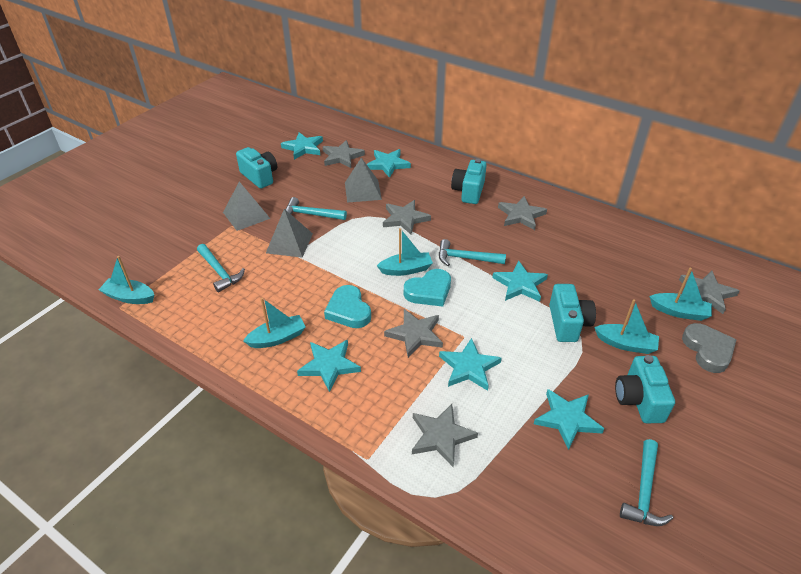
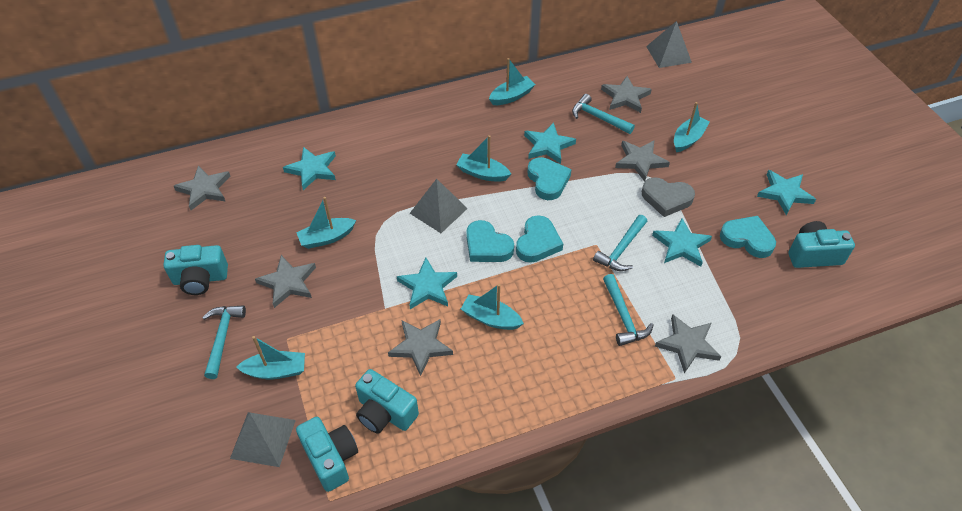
turquoise boat: 5 -> 6
turquoise heart: 2 -> 4
turquoise star: 6 -> 5

